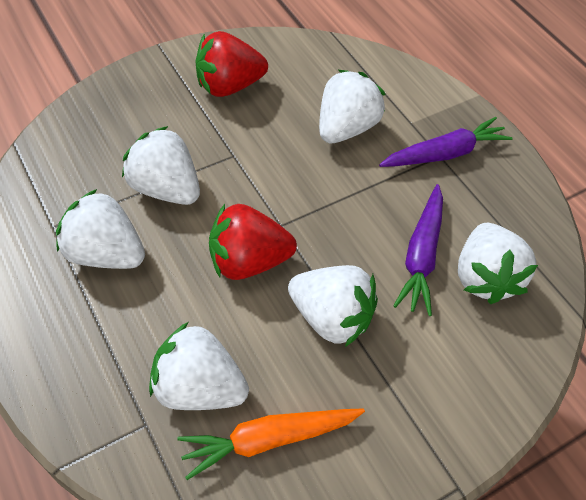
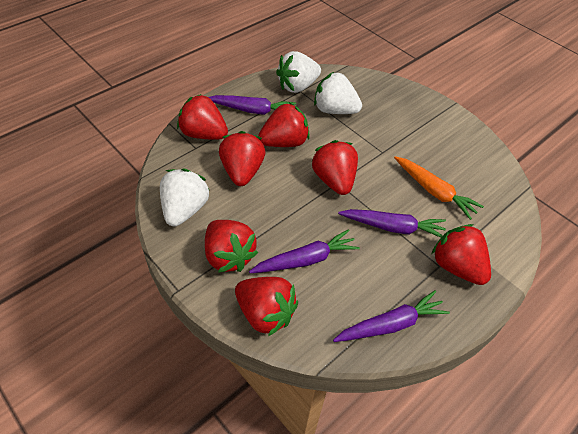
purple carrot: 2 -> 4
red strawberry: 2 -> 7
white strawberry: 6 -> 3

